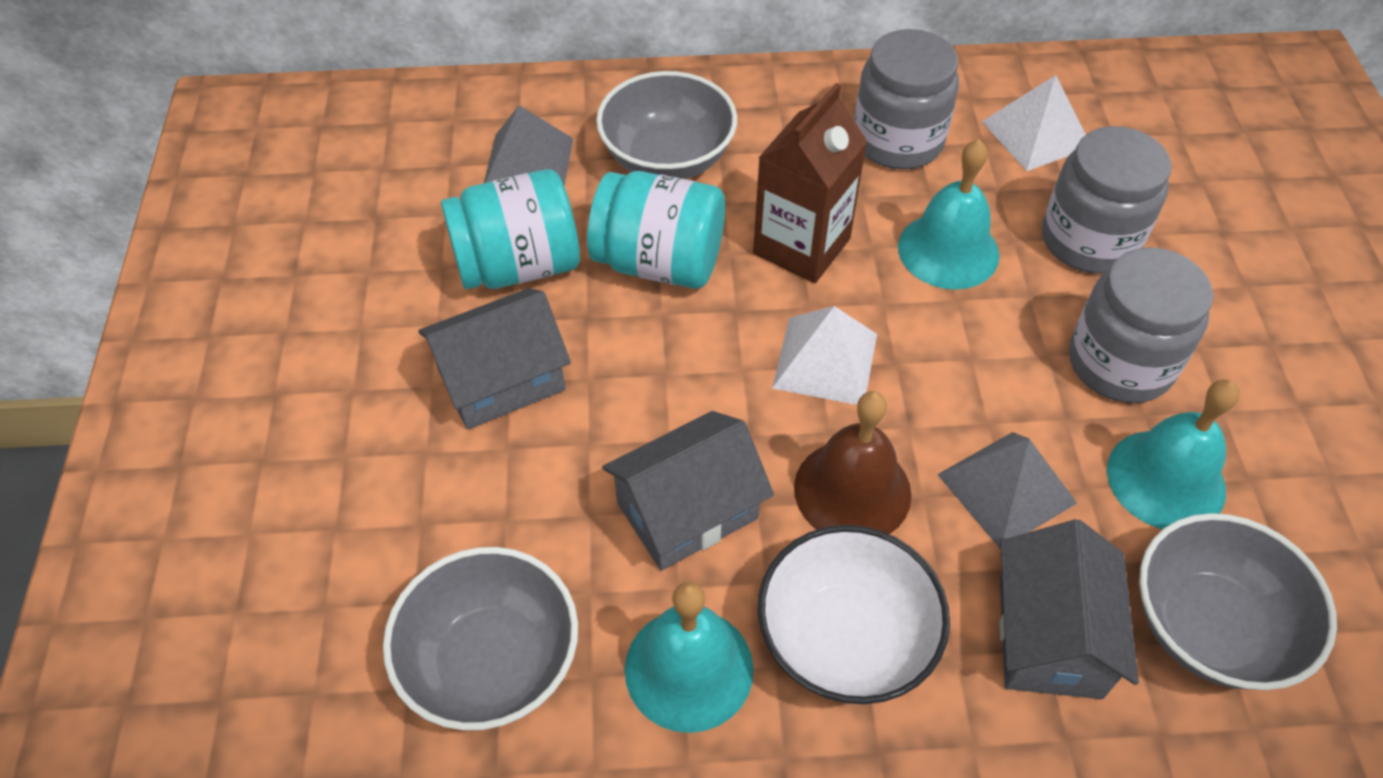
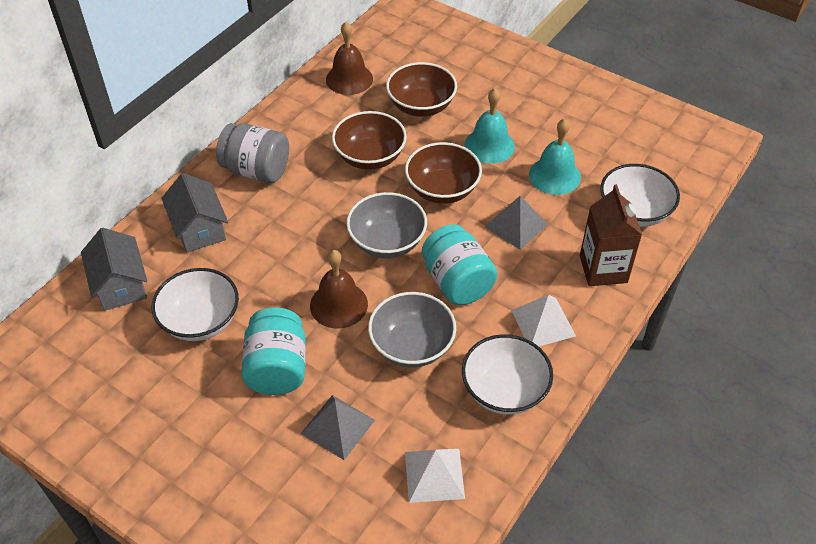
brown bell: 1 -> 2
brown bowl: 0 -> 3
grey bowl: 3 -> 2
grey house: 3 -> 2
grey jar: 3 -> 1
turquoise bell: 3 -> 2
white bowl: 1 -> 3

